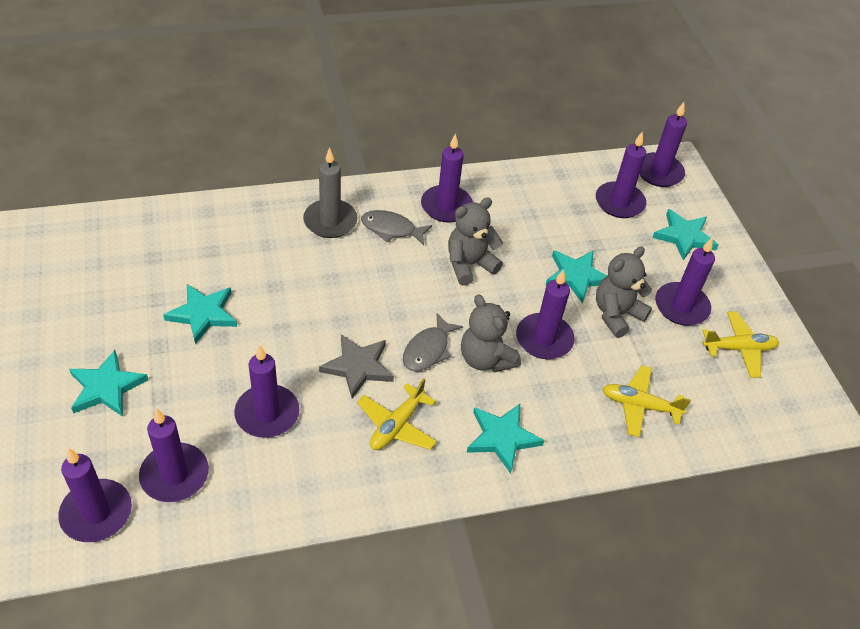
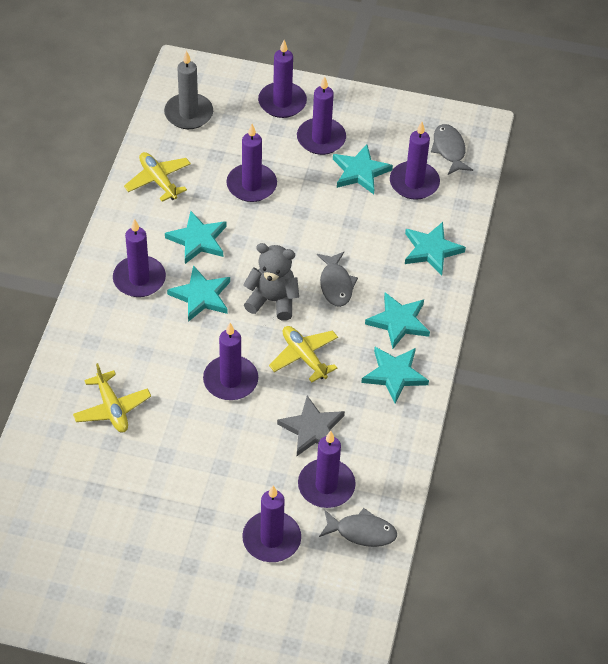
grey fish: 2 -> 3
grey teddy bear: 3 -> 1
turquoise star: 5 -> 6

